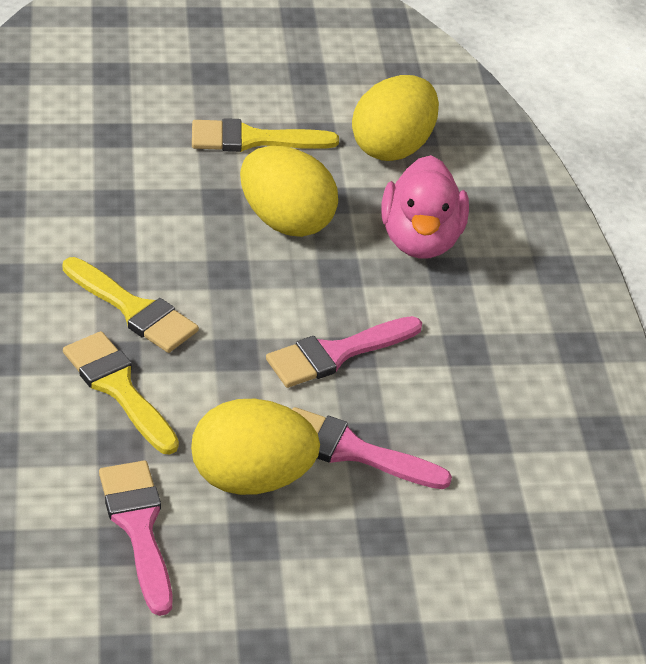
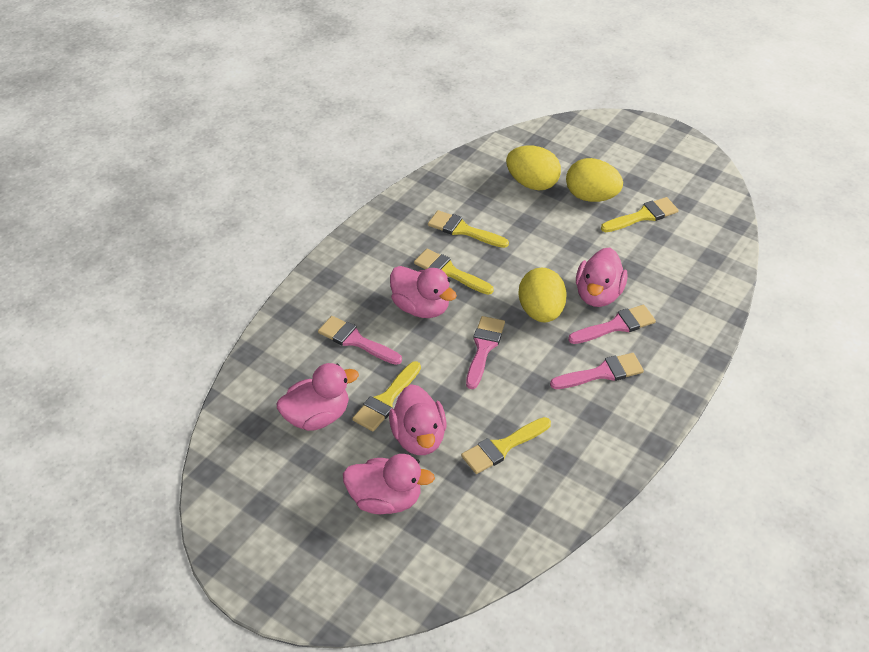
pink brush: 3 -> 4
pink duck: 1 -> 5
yellow brush: 3 -> 5

